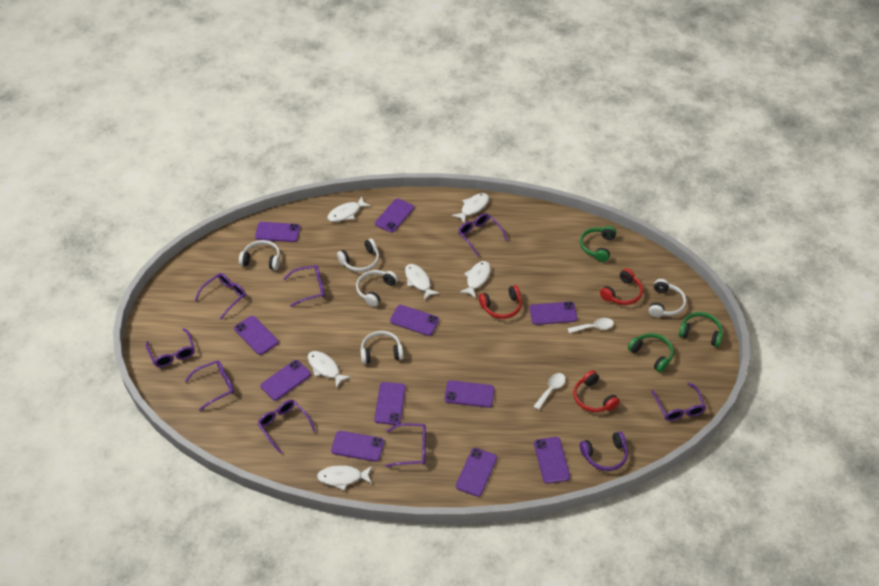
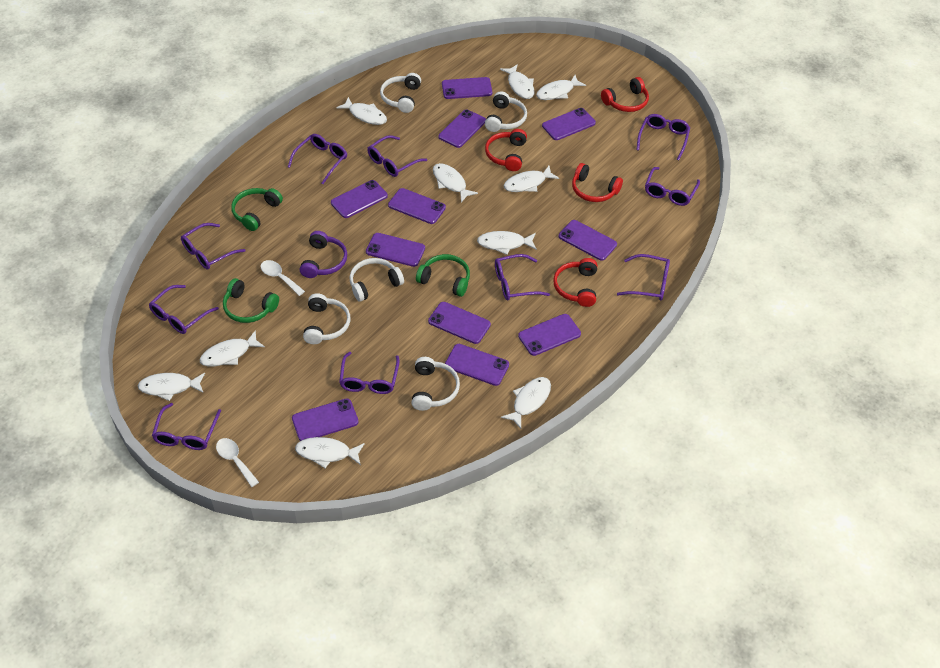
purple glasses: 8 -> 10
red headphones: 3 -> 4
white fish: 6 -> 10

